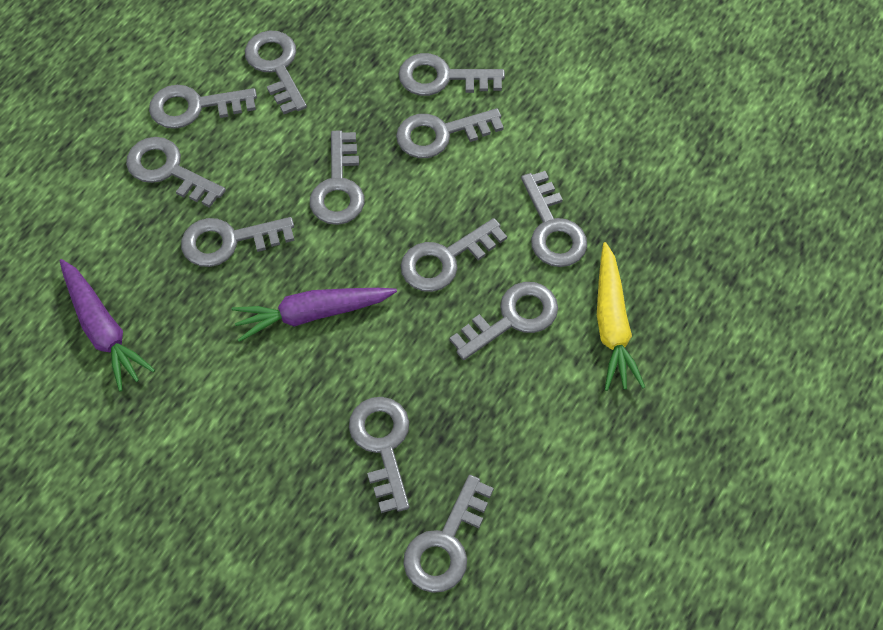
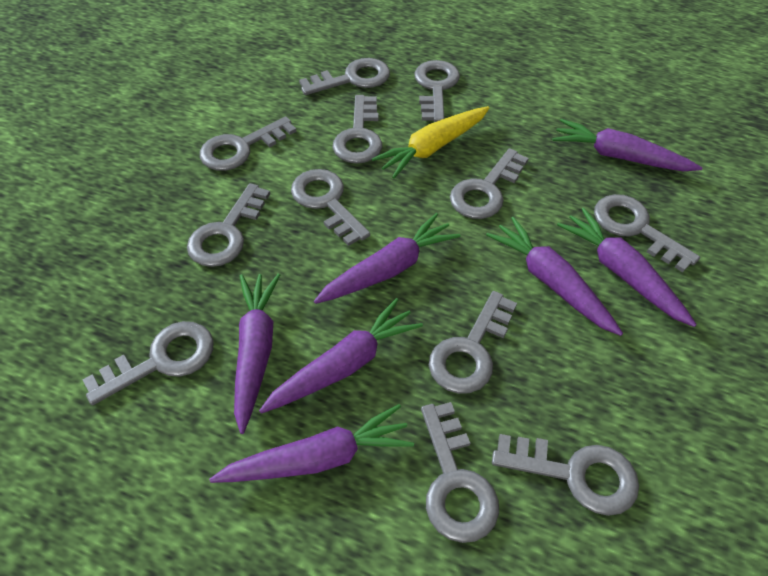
purple carrot: 2 -> 7

